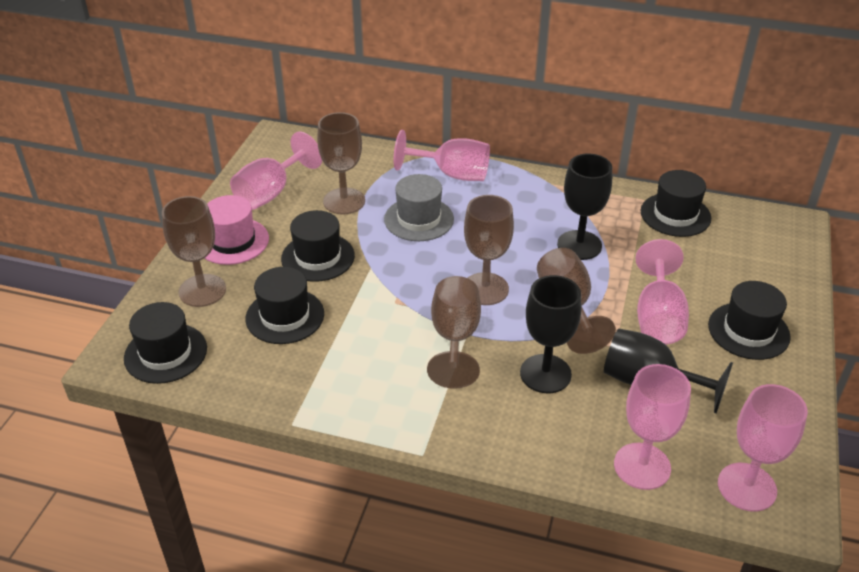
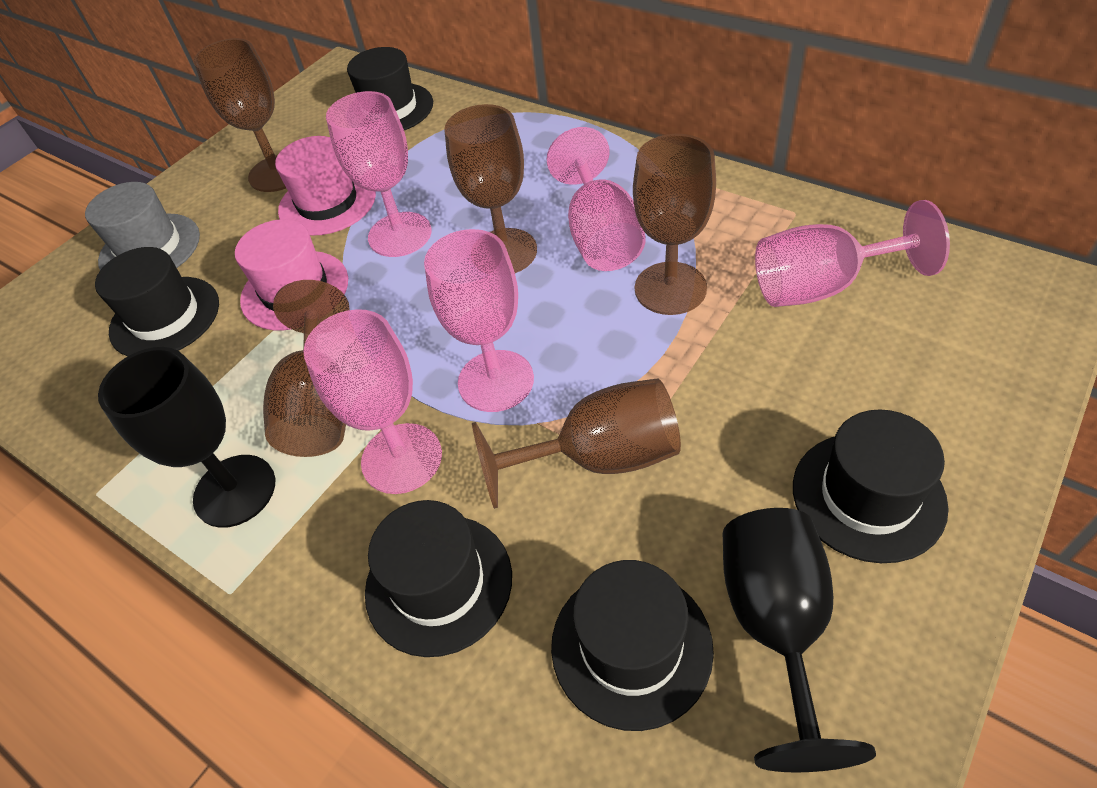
black goblet: 3 -> 2
pink hat: 1 -> 2

